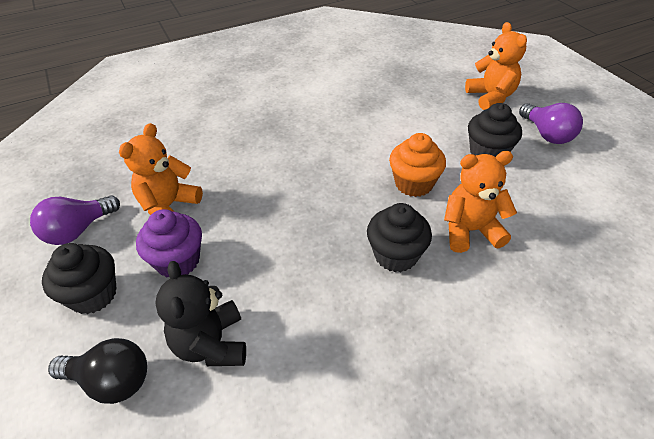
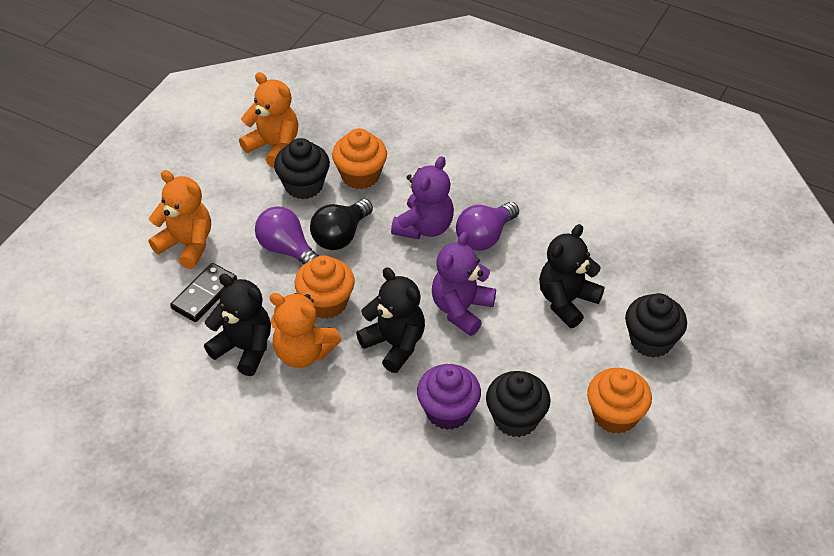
black domino: 0 -> 1
black teddy bear: 1 -> 3
orange cupcake: 1 -> 3
purple teddy bear: 0 -> 2

